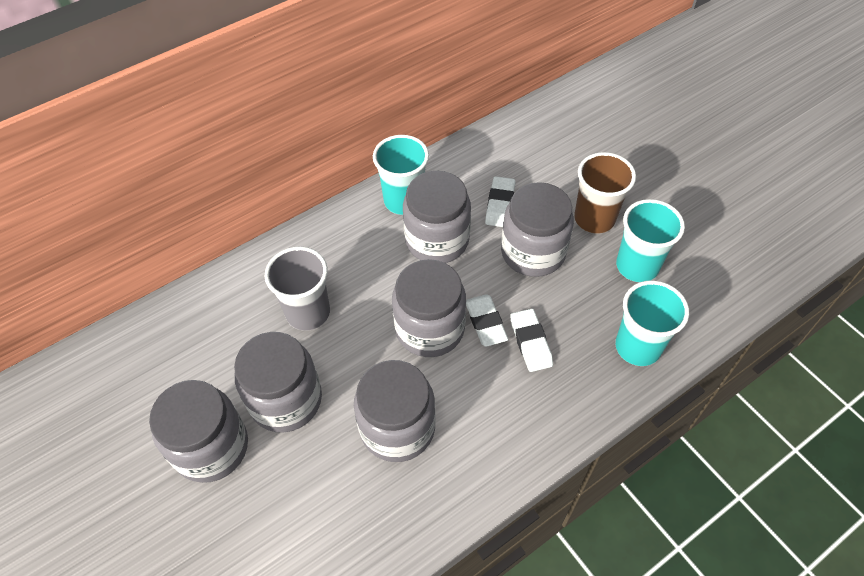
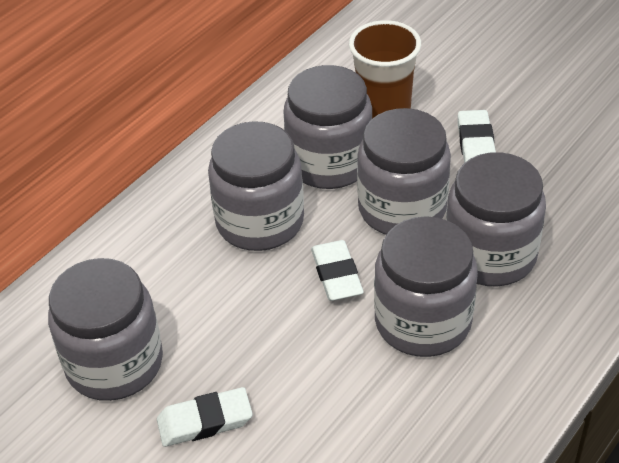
grey cup: 1 -> 0
turquoise cup: 3 -> 0

